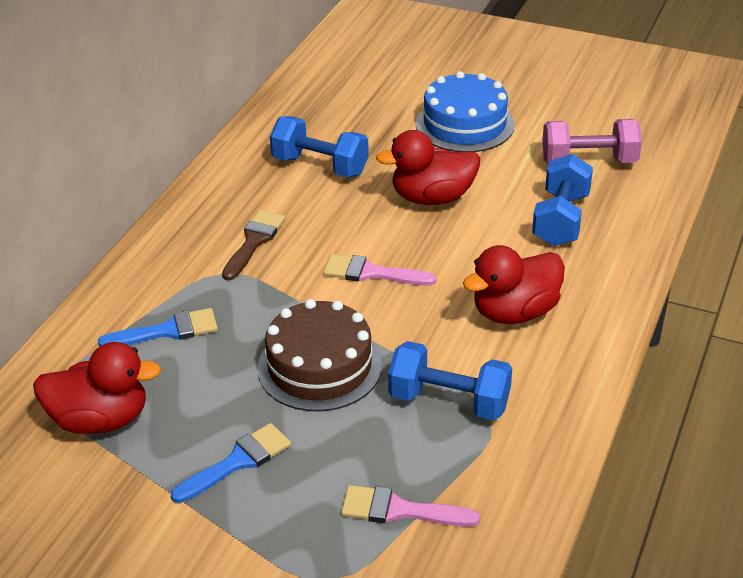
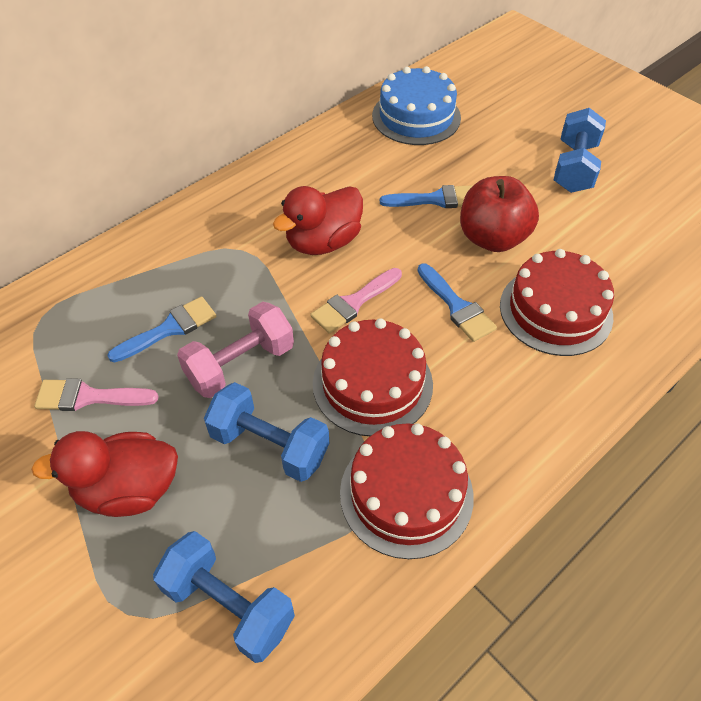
blue brush: 2 -> 3
brown brush: 1 -> 0
brown cake: 1 -> 0
red apple: 0 -> 1
red cake: 0 -> 3
red duck: 3 -> 2

